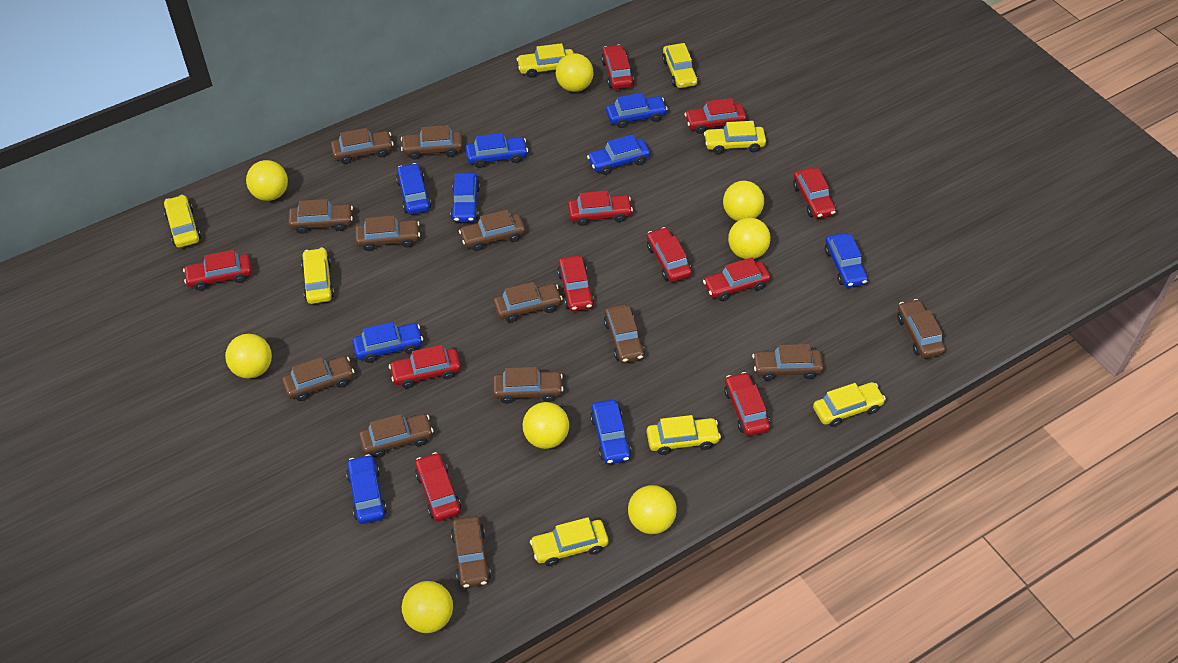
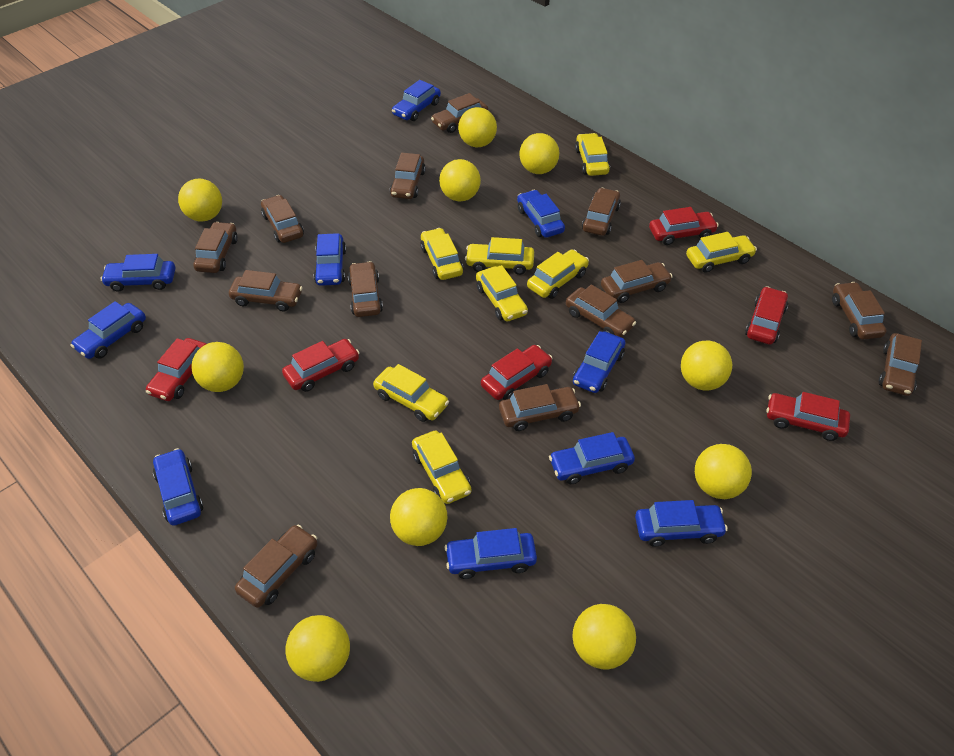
blue car: 9 -> 10
red car: 11 -> 6
yellow ball: 8 -> 10

